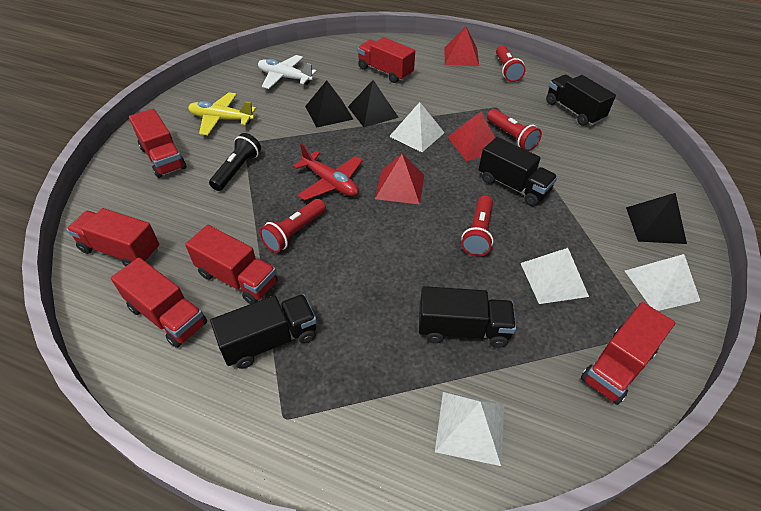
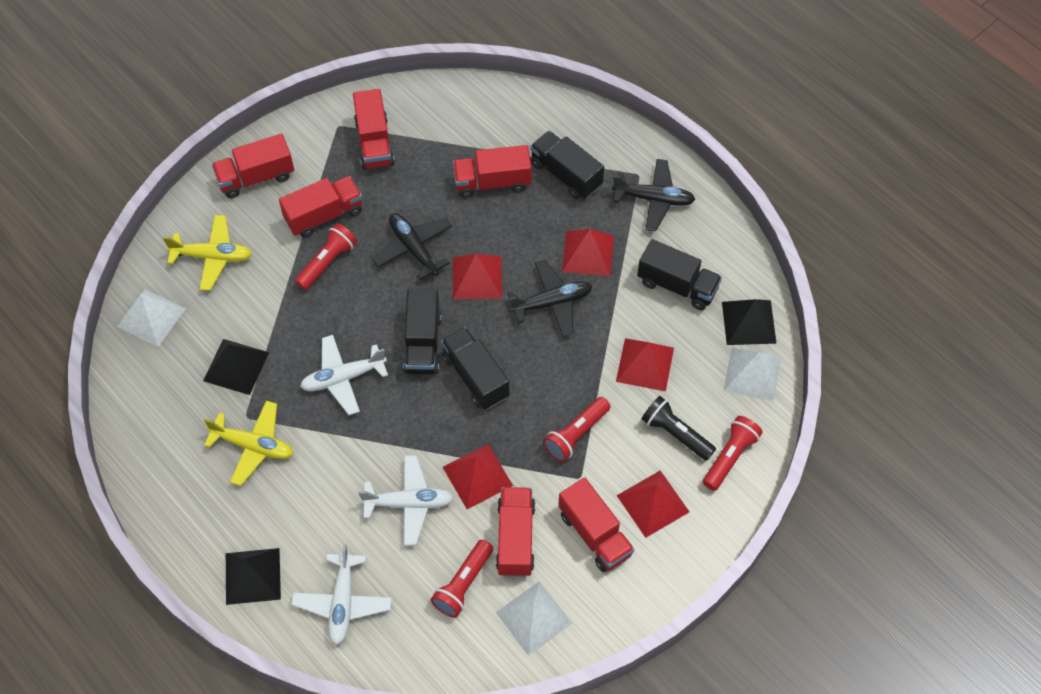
black plane: 0 -> 3
red plane: 1 -> 0
red pyramid: 3 -> 5
white plane: 1 -> 3
white pyramid: 4 -> 3
yellow plane: 1 -> 2

